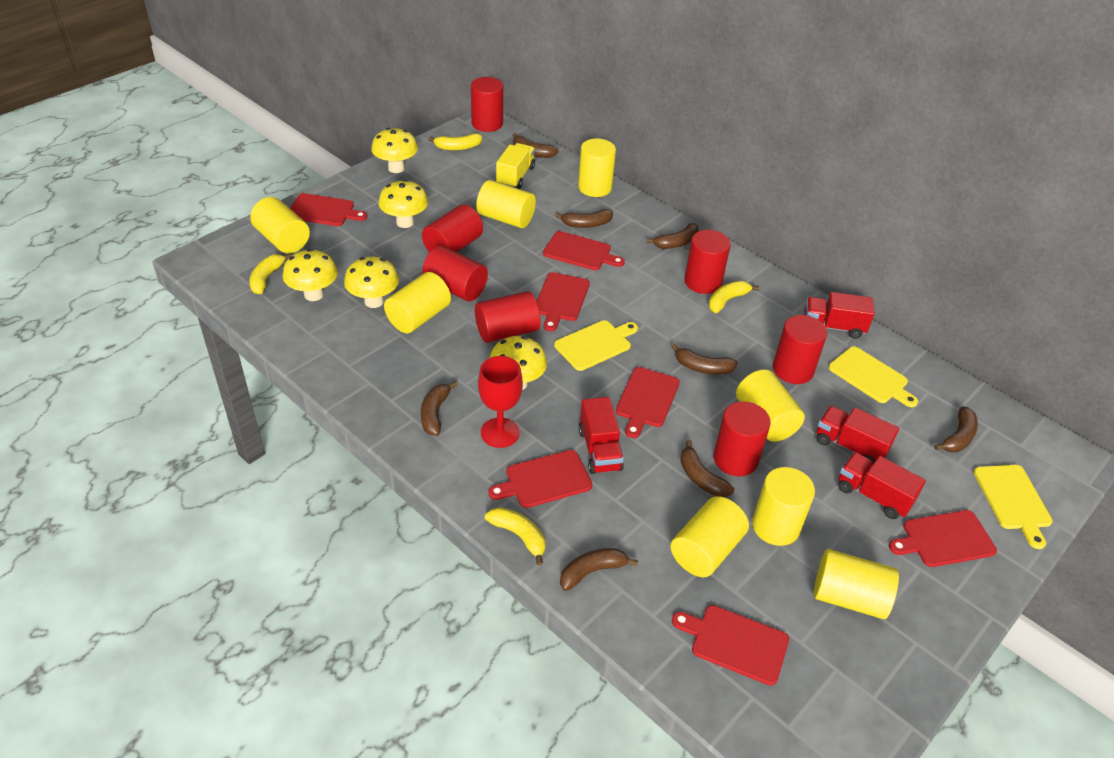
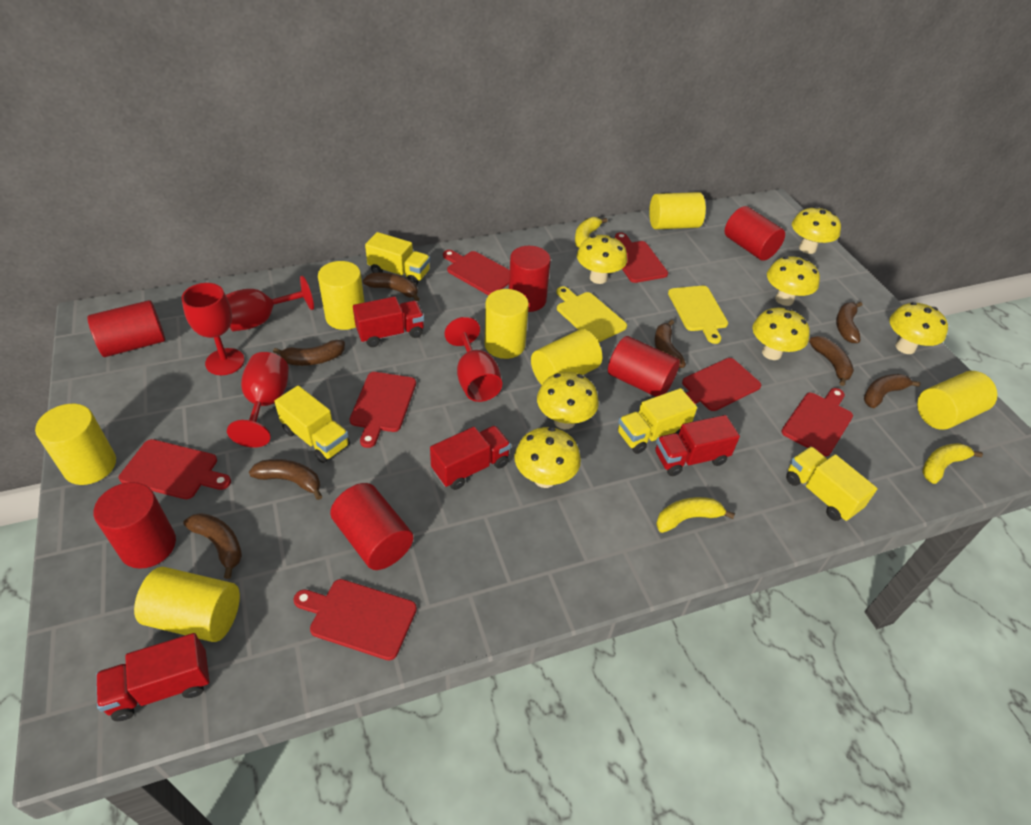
red cylinder: 7 -> 6
red goblet: 1 -> 4
yellow banana: 4 -> 3
yellow cutting board: 3 -> 2
yellow cylinder: 8 -> 7
yellow mushroom: 5 -> 7
yellow truck: 1 -> 4

